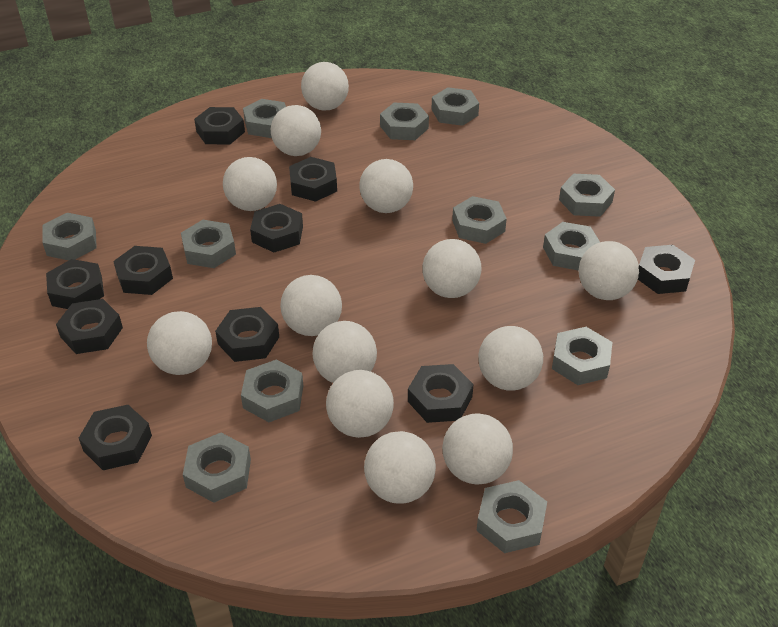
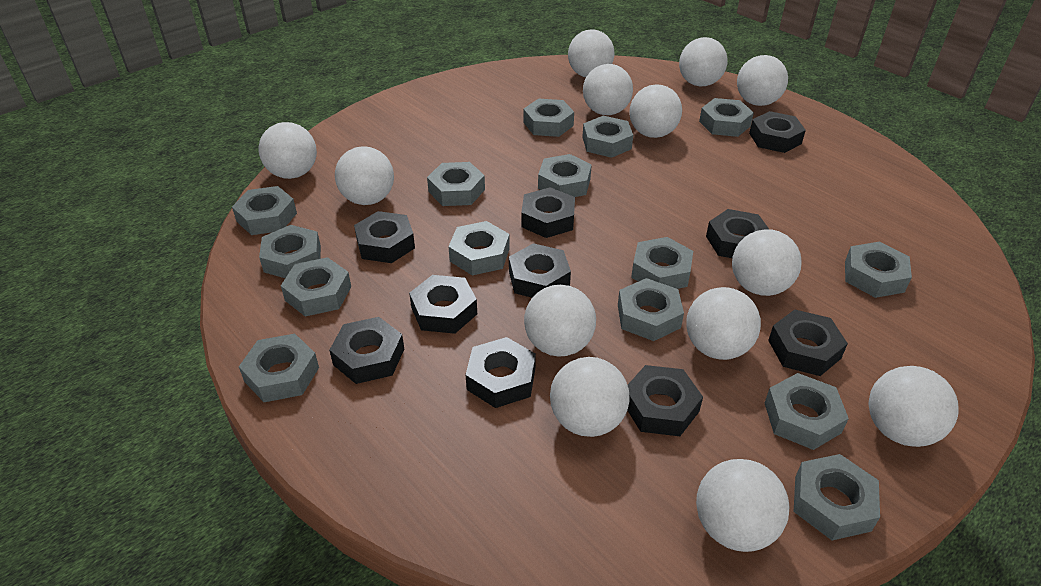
grey nut: 12 -> 15

